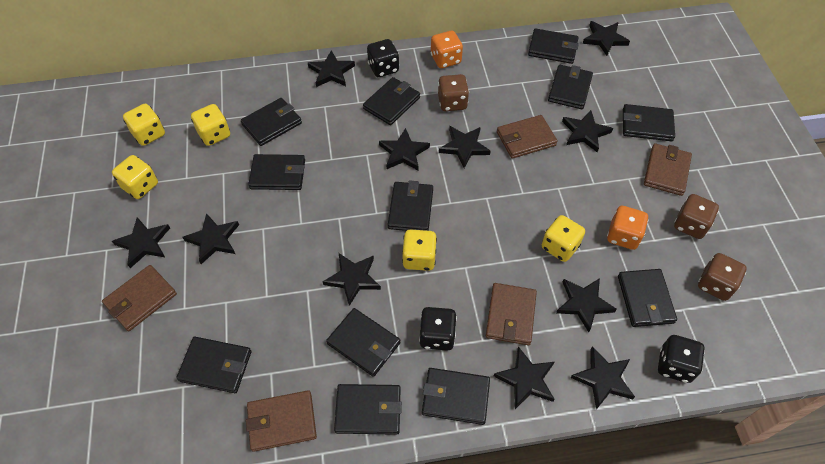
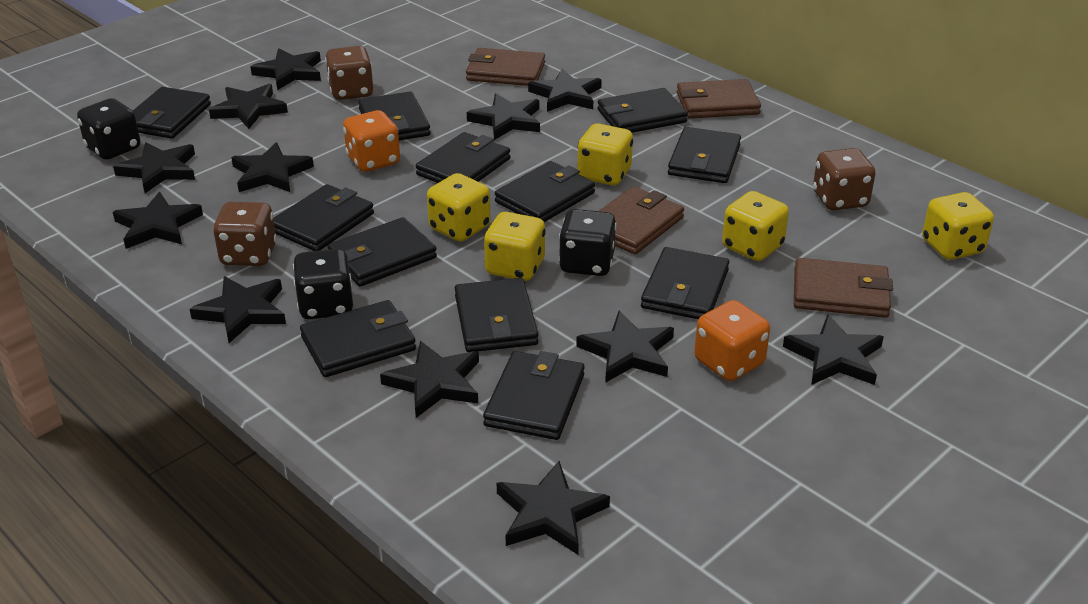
black star: 11 -> 12
brown wallet: 5 -> 4

